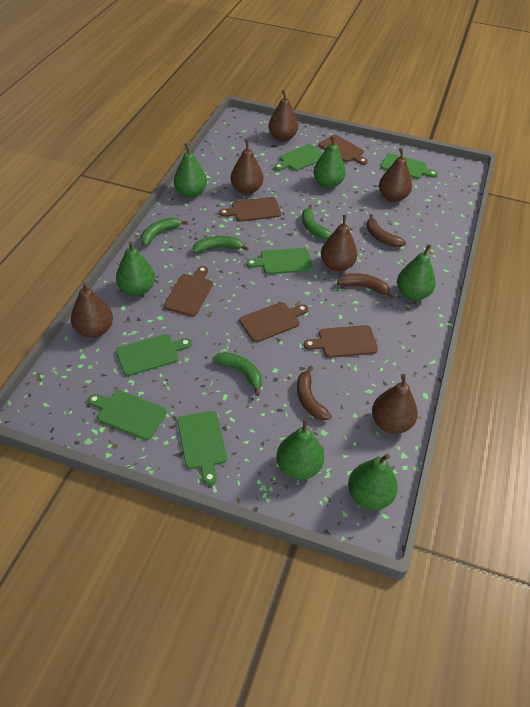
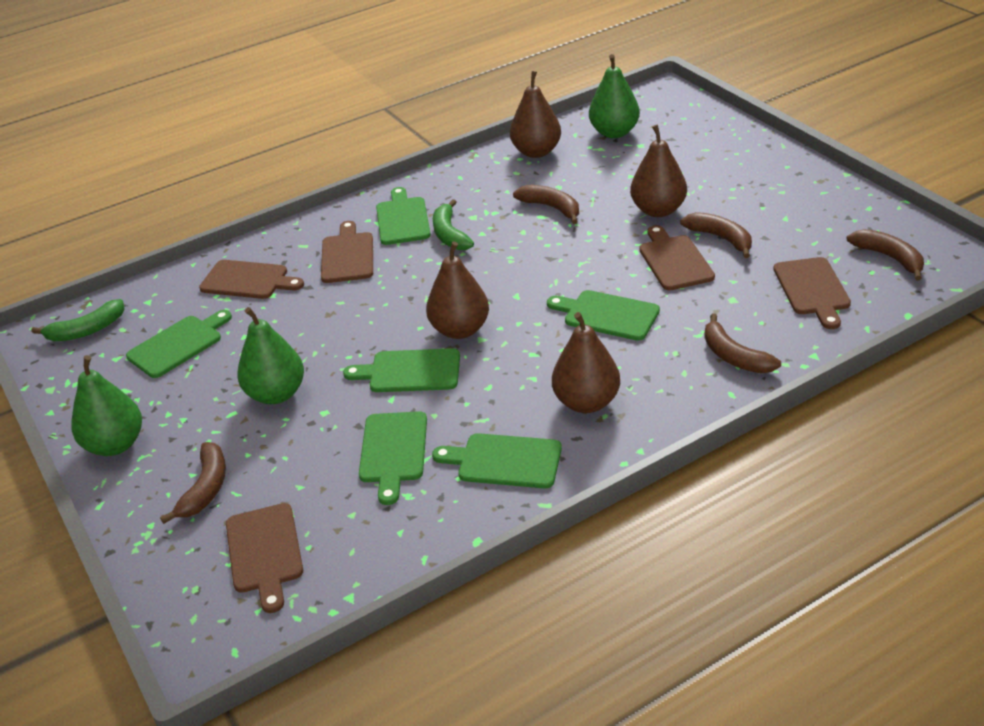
brown banana: 3 -> 5
brown pear: 6 -> 4
green banana: 4 -> 2
green pear: 6 -> 3

